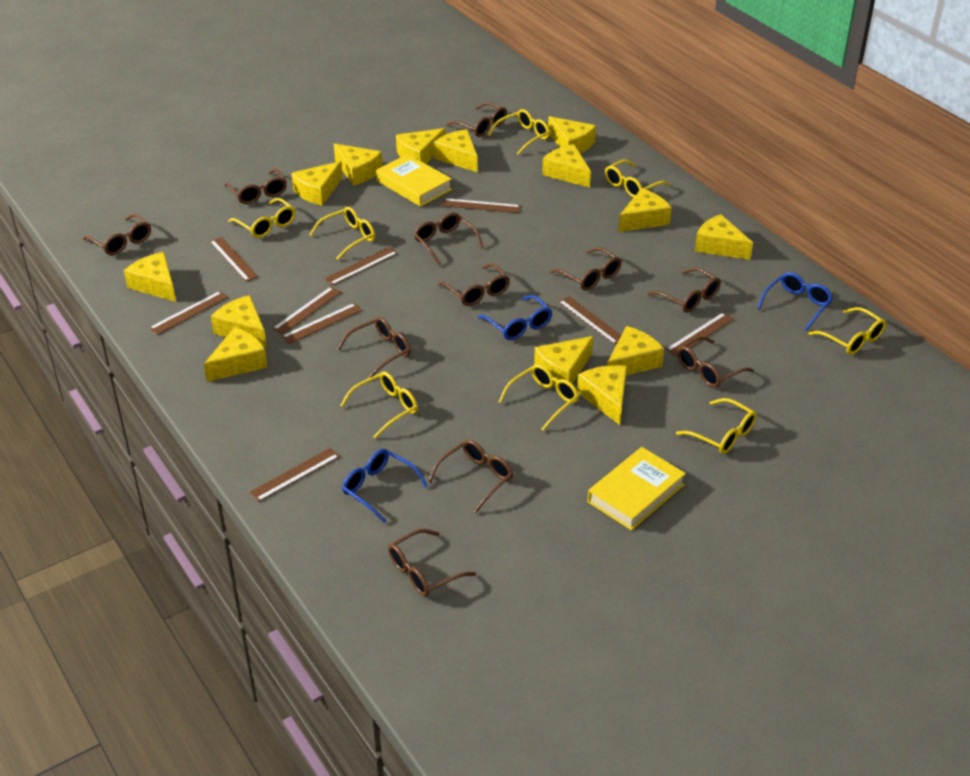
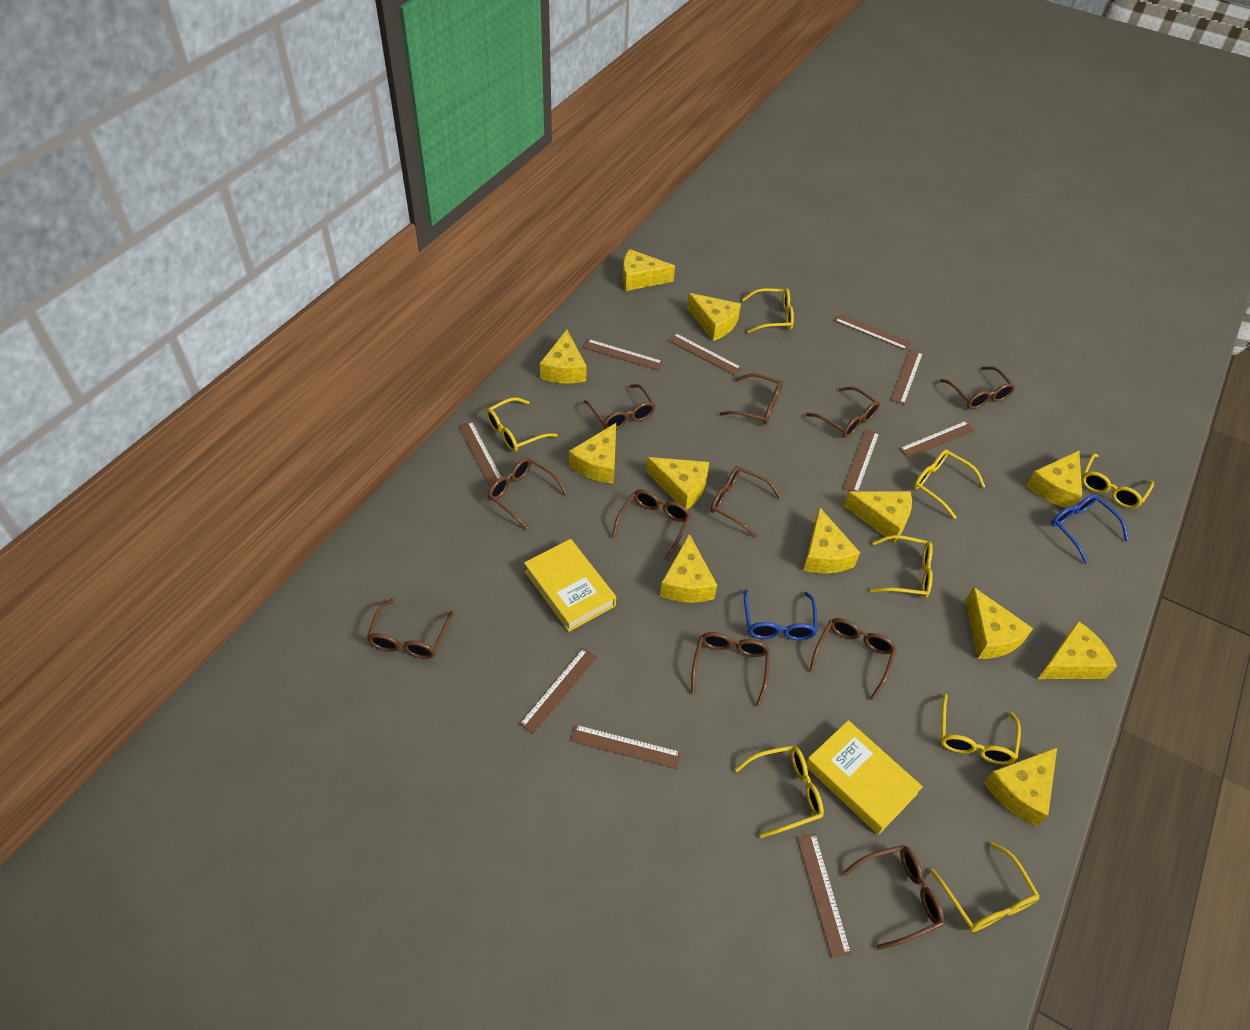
blue glasses: 3 -> 2
brown ruler: 9 -> 10
yellow cheese: 14 -> 12

